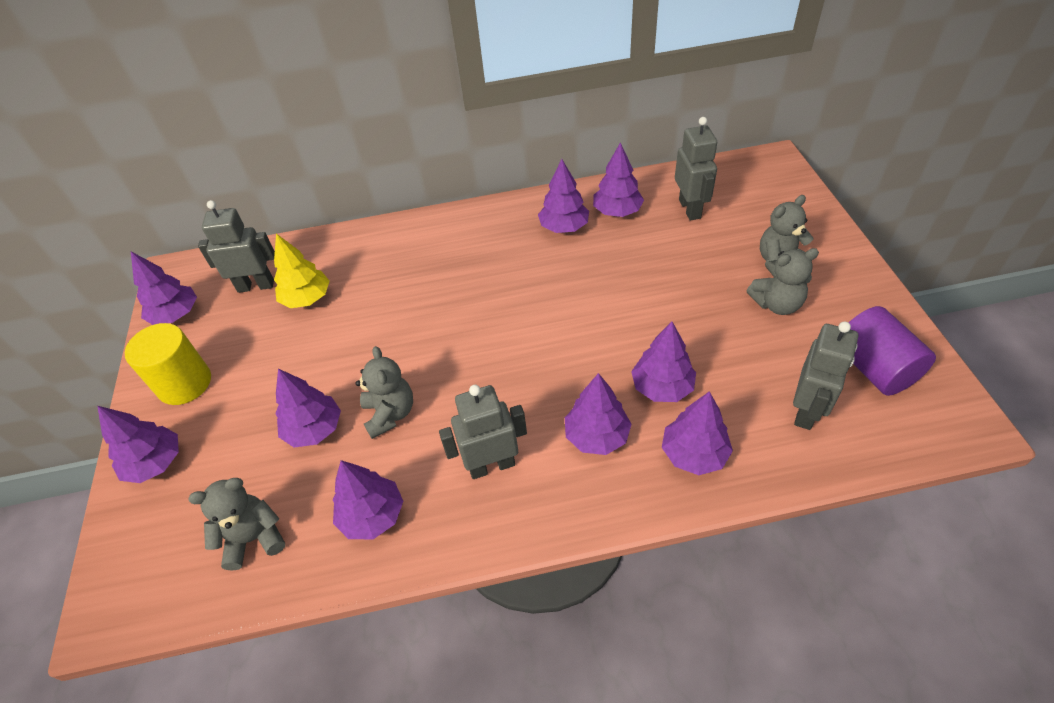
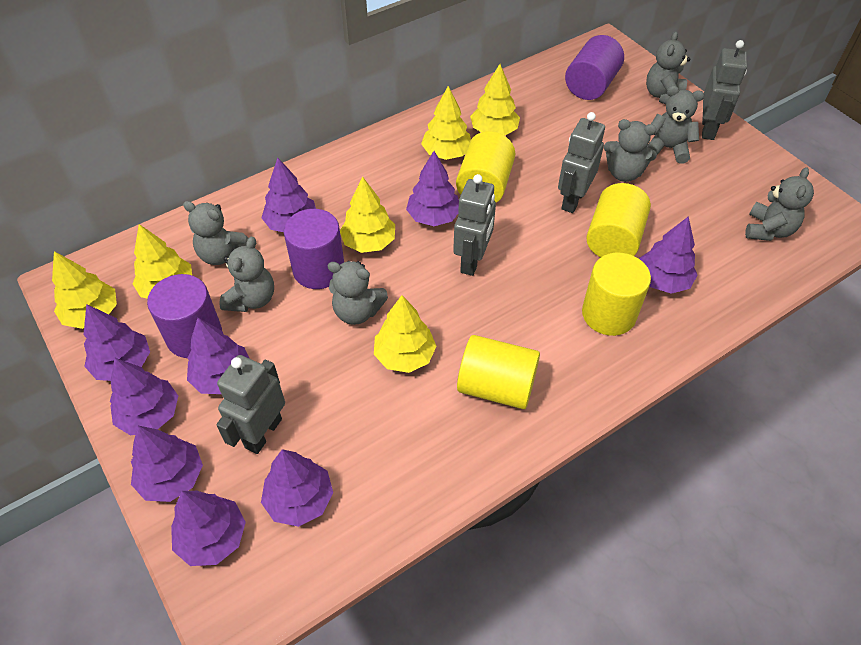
grey teddy bear: 4 -> 7
purple cylinder: 1 -> 3
yellow cylinder: 1 -> 4
yellow tree: 1 -> 6

